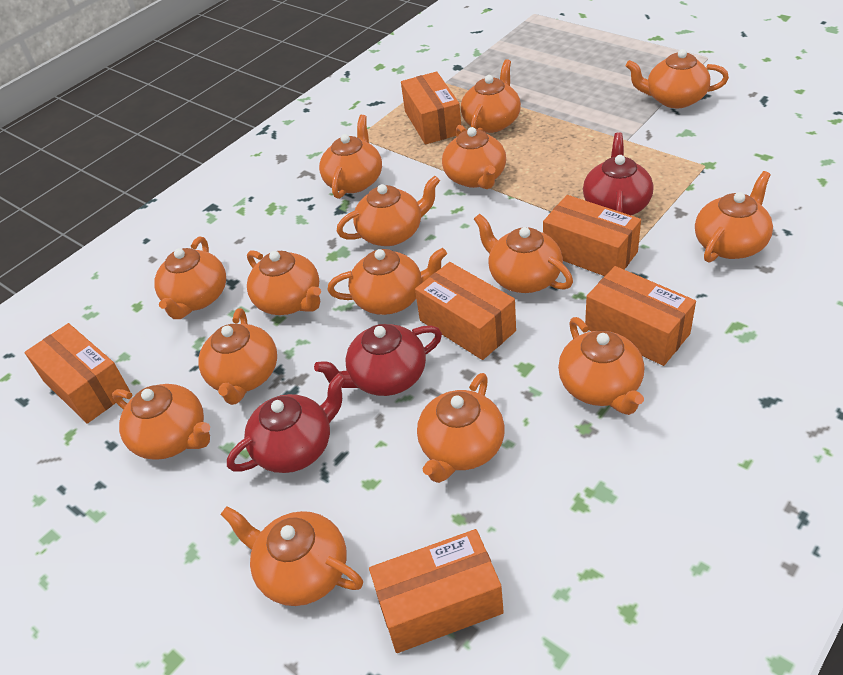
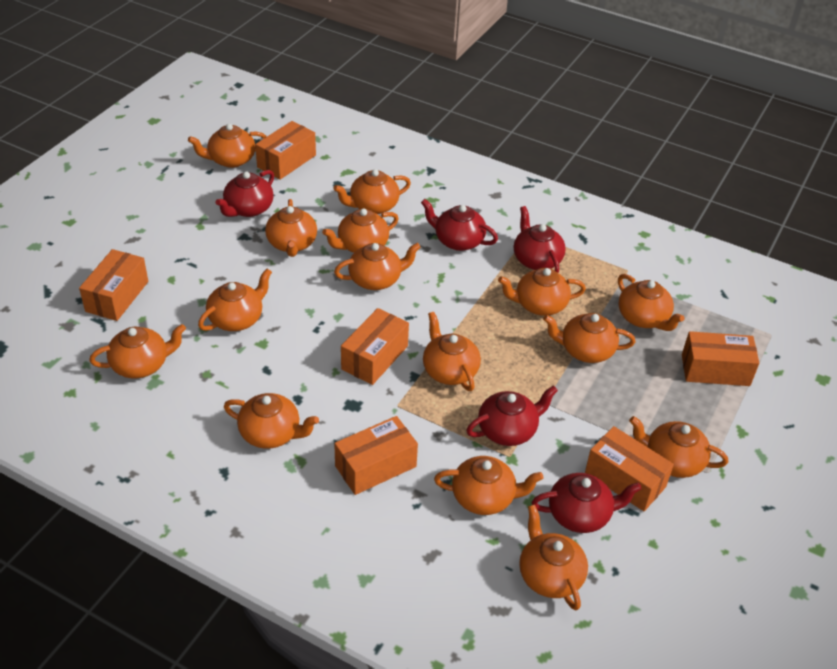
red teapot: 3 -> 5

